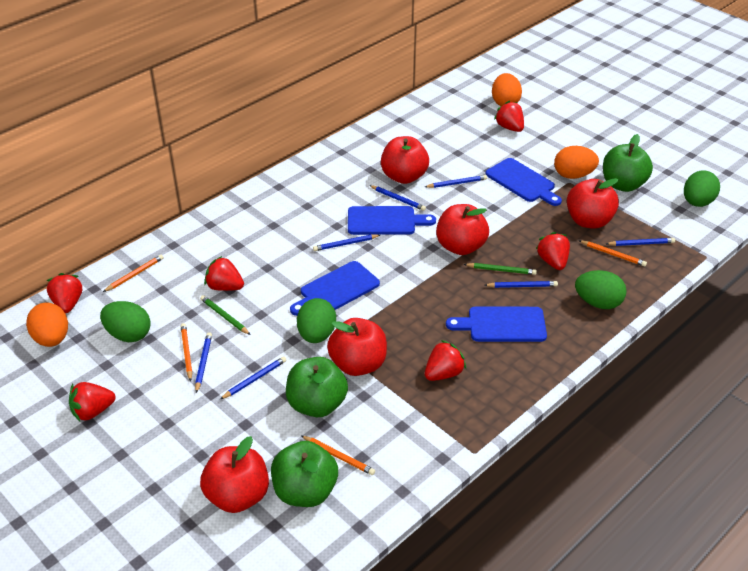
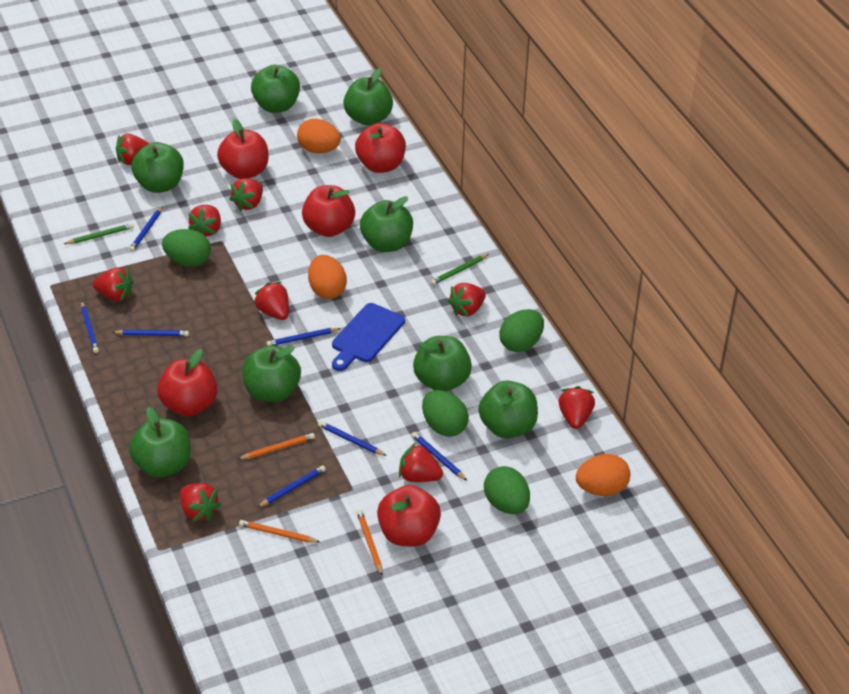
blue cutting board: 4 -> 1
green apple: 3 -> 8
orange pencil: 4 -> 3
red strawberry: 6 -> 9

